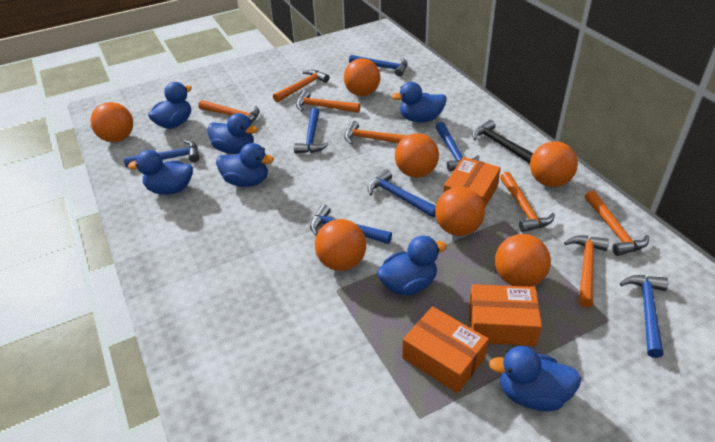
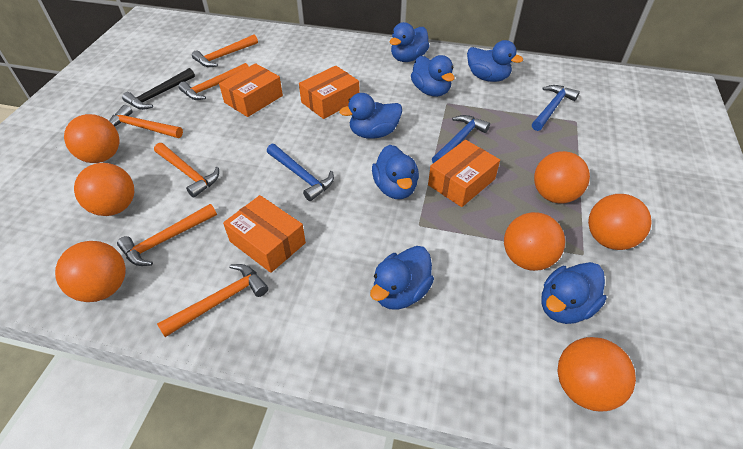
blue hammer: 7 -> 3
orange box: 3 -> 4
orange hammer: 7 -> 6

